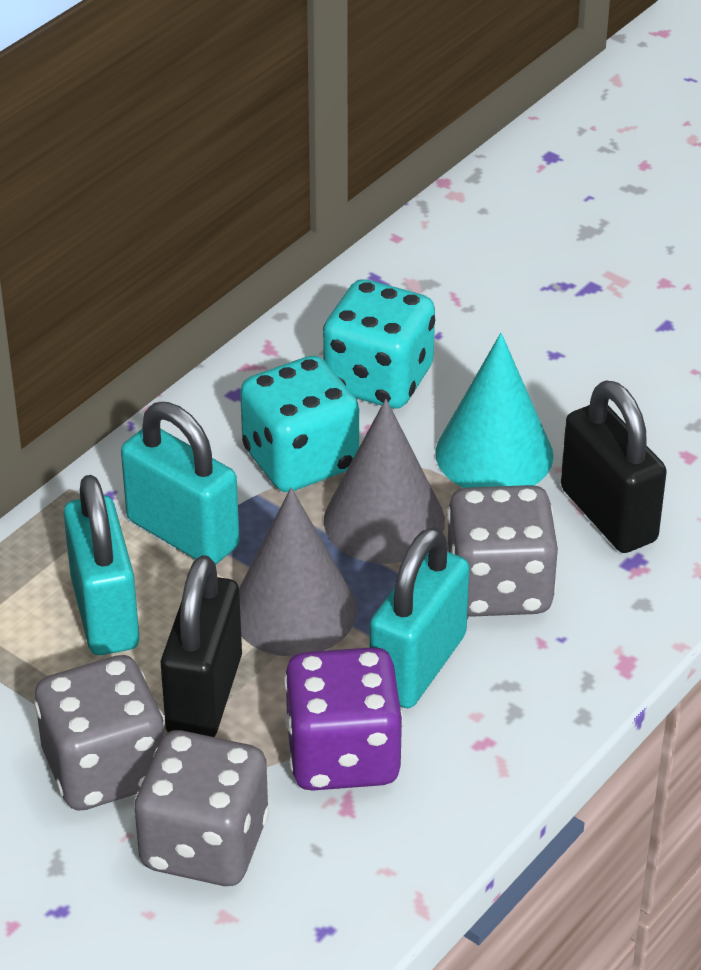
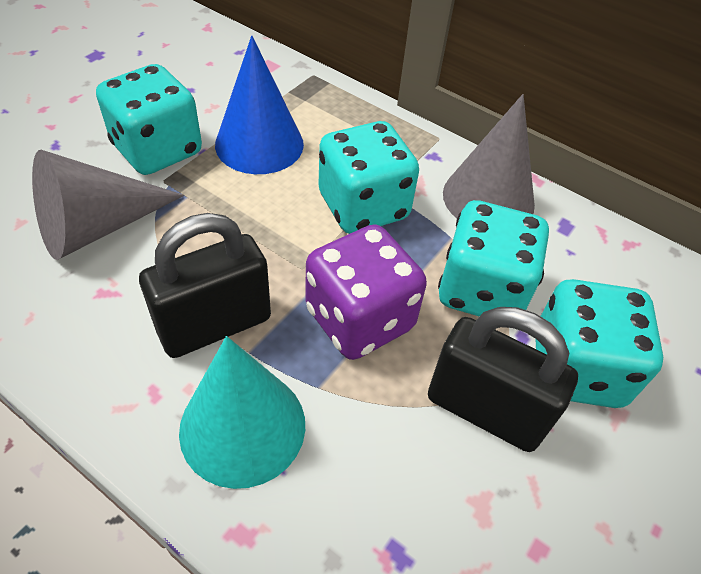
blue cone: 0 -> 1
grey dice: 3 -> 0
turquoise dice: 2 -> 4
turquoise padlock: 3 -> 0

